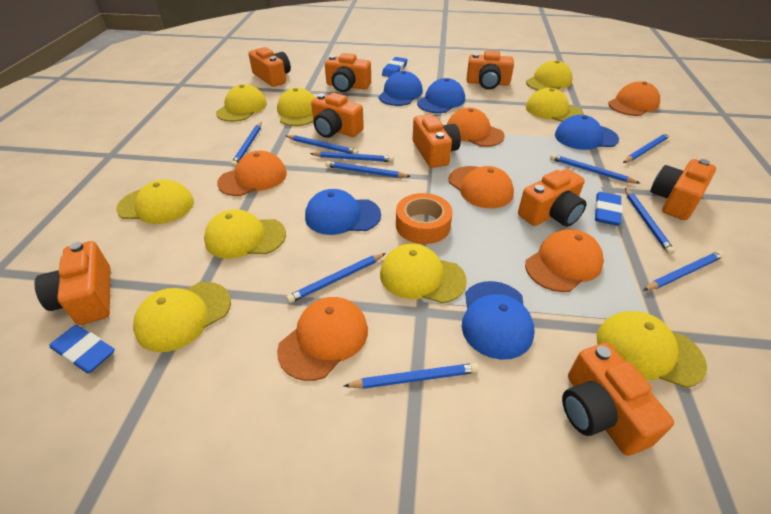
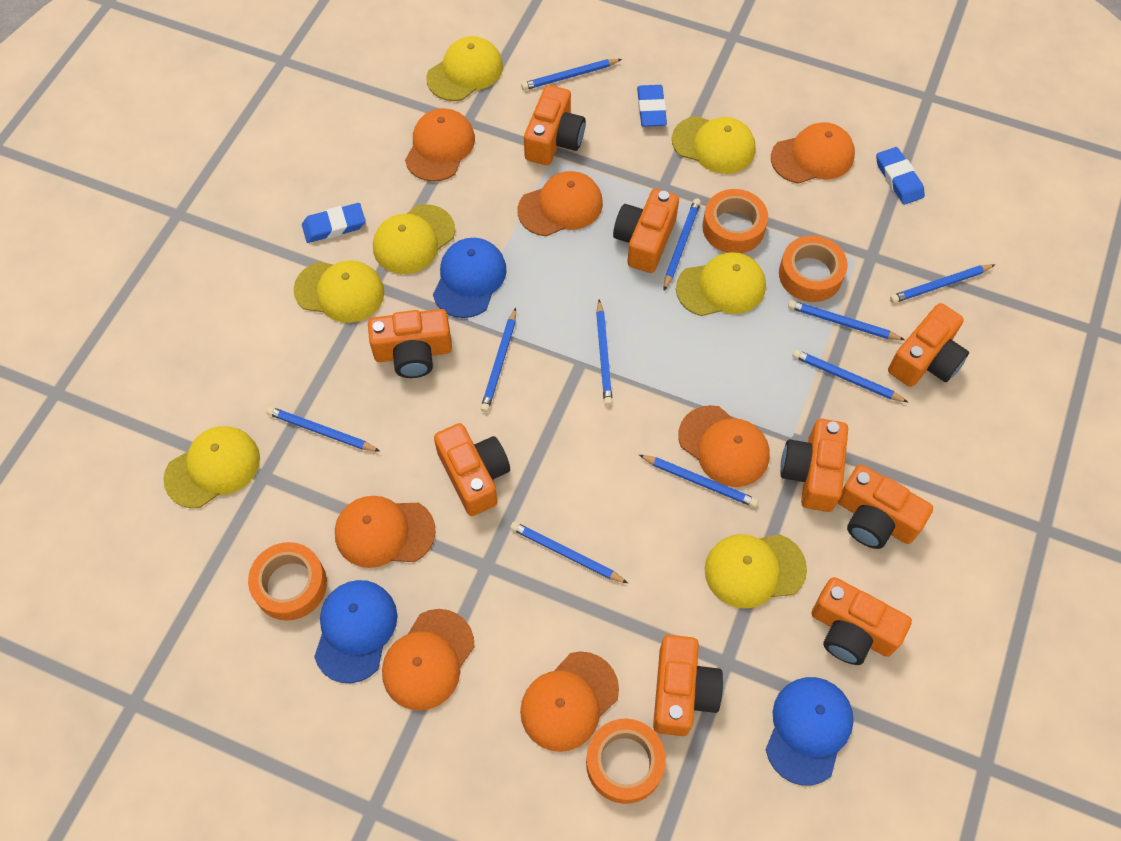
blue cap: 5 -> 3
orange cap: 6 -> 7
orange tape: 1 -> 4
yellow cap: 9 -> 7

